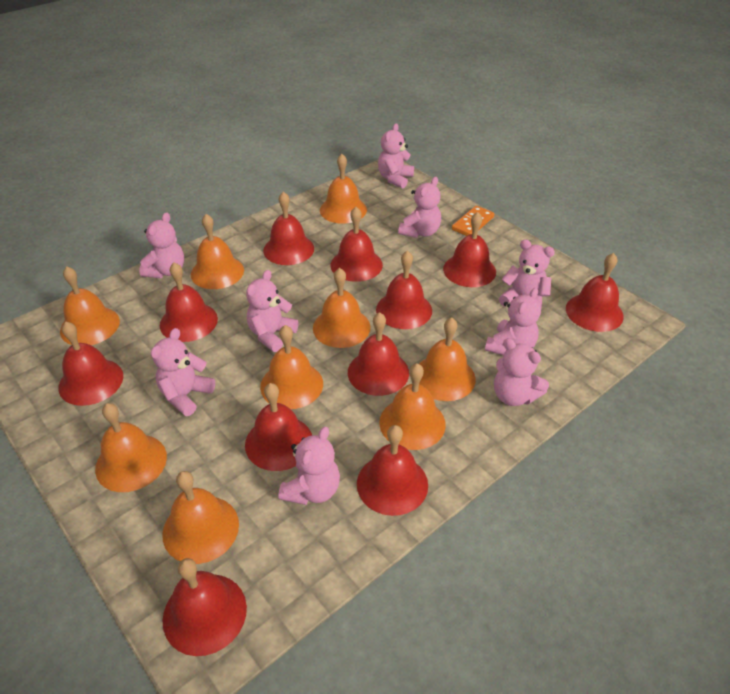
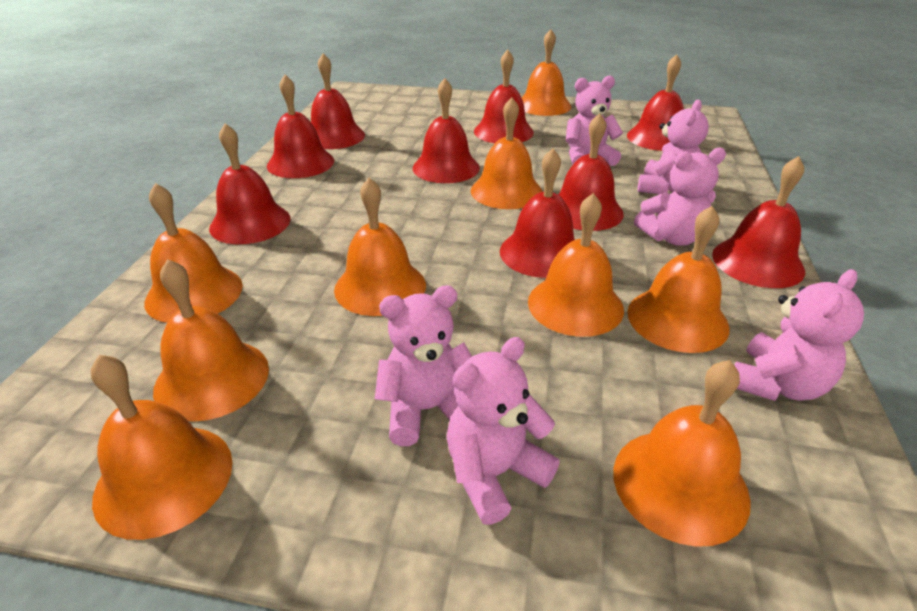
orange domino: 1 -> 0
pink teddy bear: 9 -> 6
red bell: 11 -> 9

